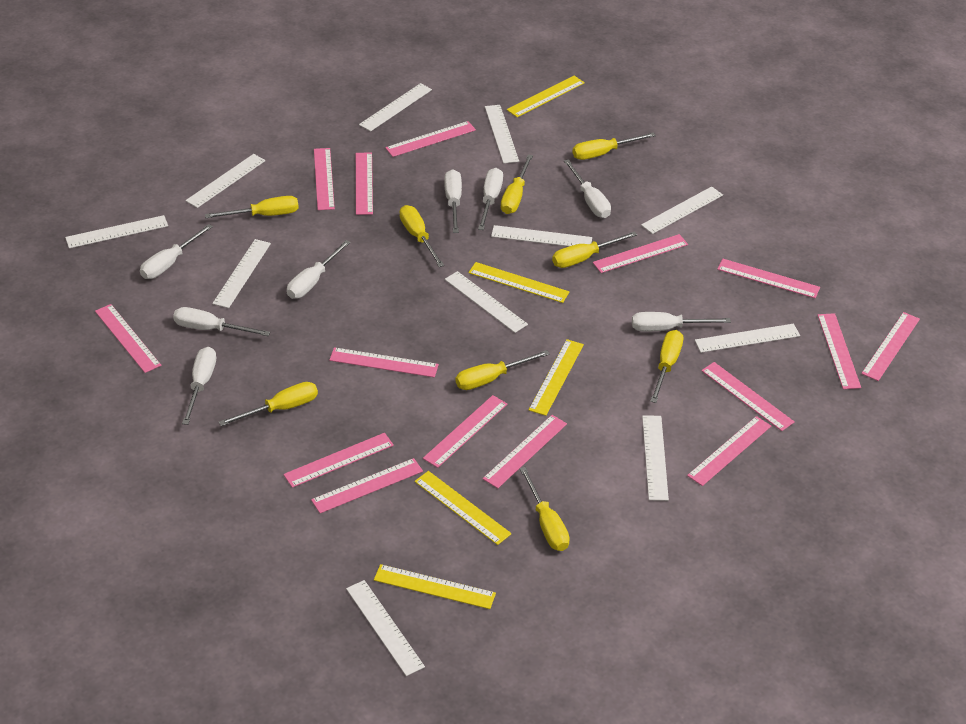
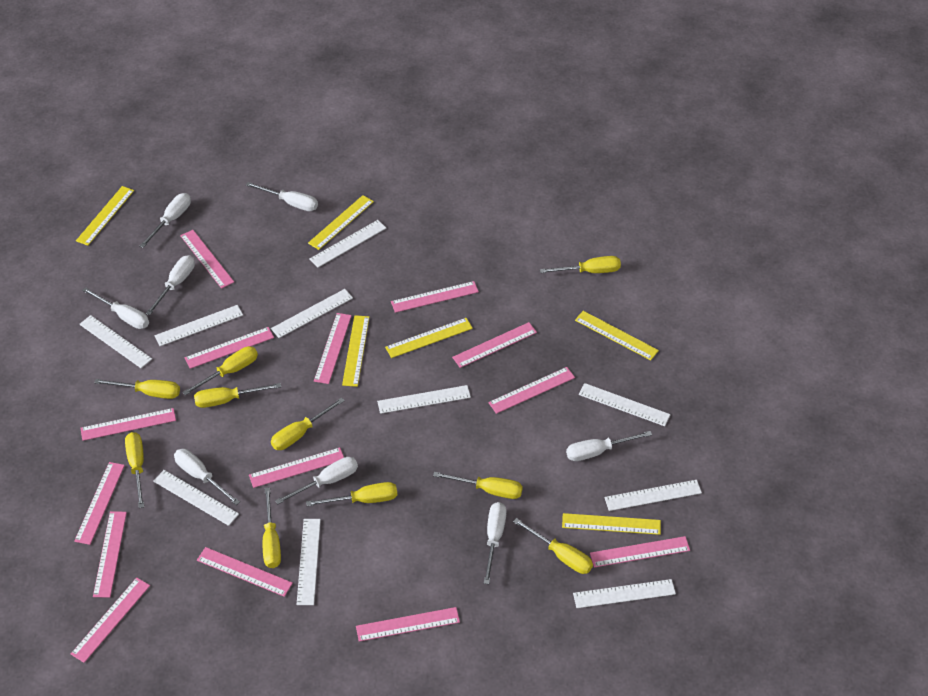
pink ruler: 15 -> 14
white ruler: 11 -> 10
yellow ruler: 5 -> 6
yellow screwdriver: 9 -> 10

